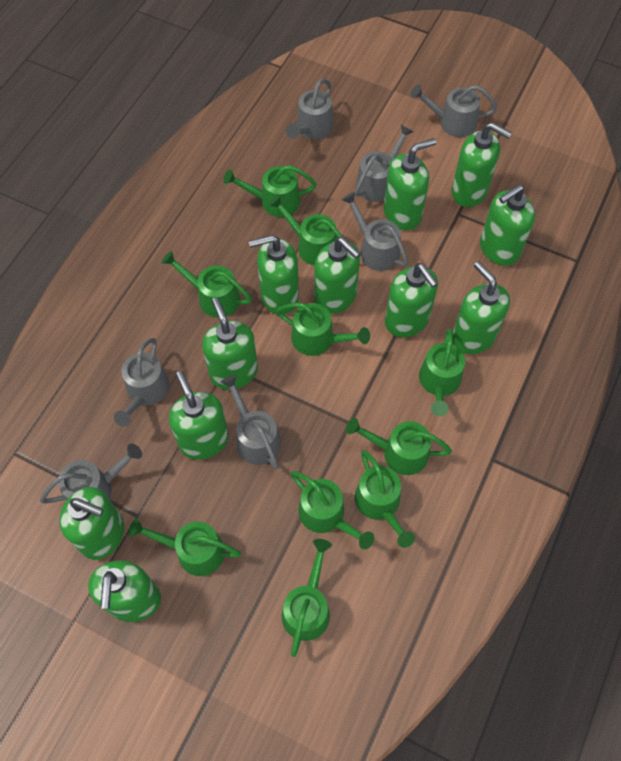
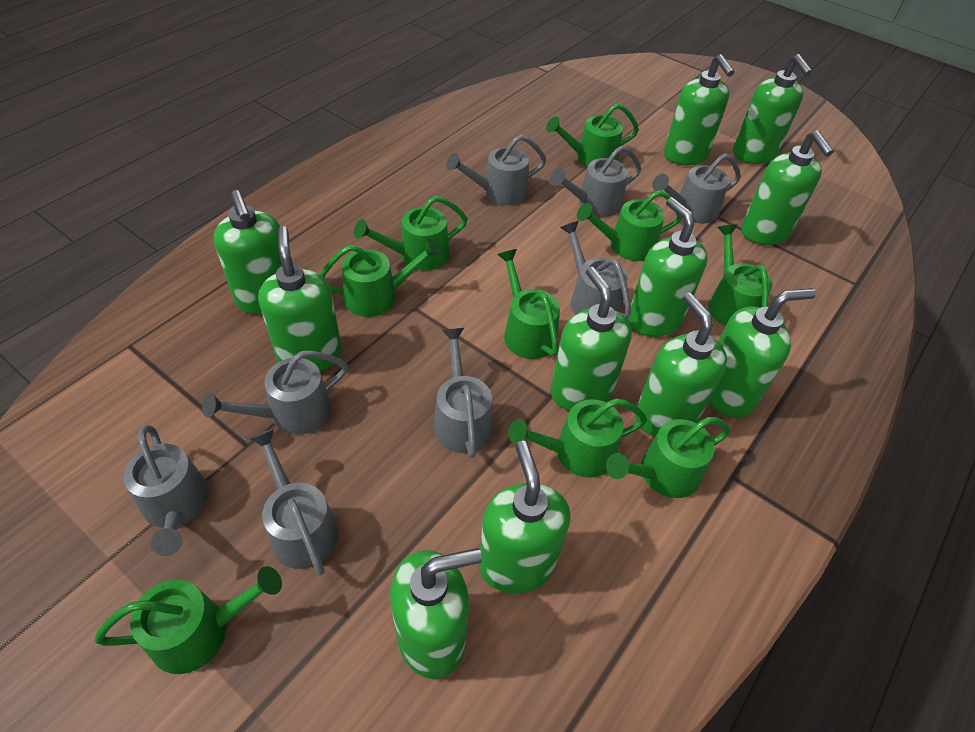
green watering can: 10 -> 9
grey watering can: 7 -> 8

